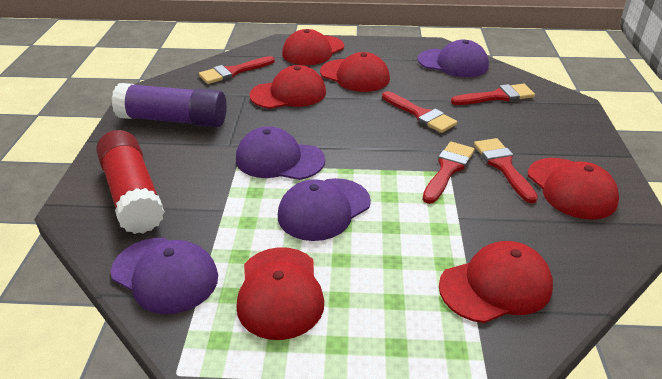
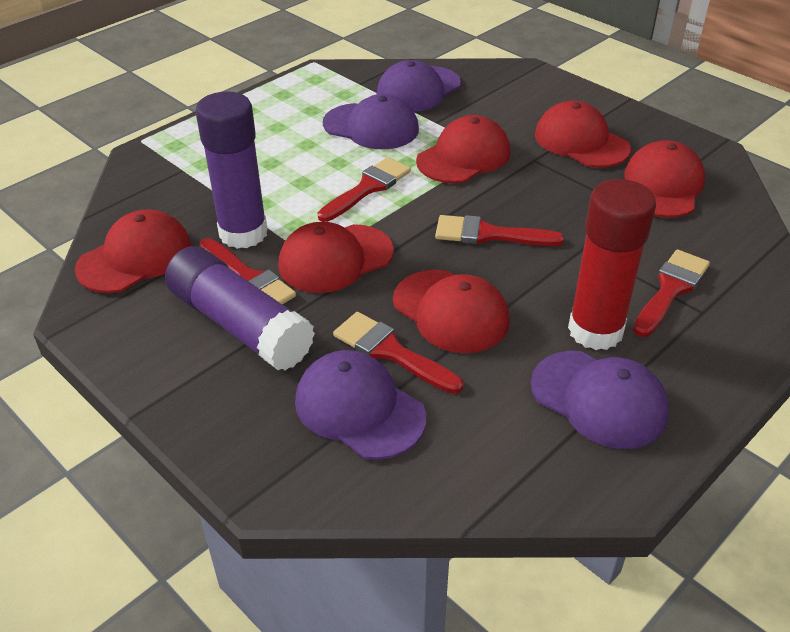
purple glue stick: 1 -> 2

